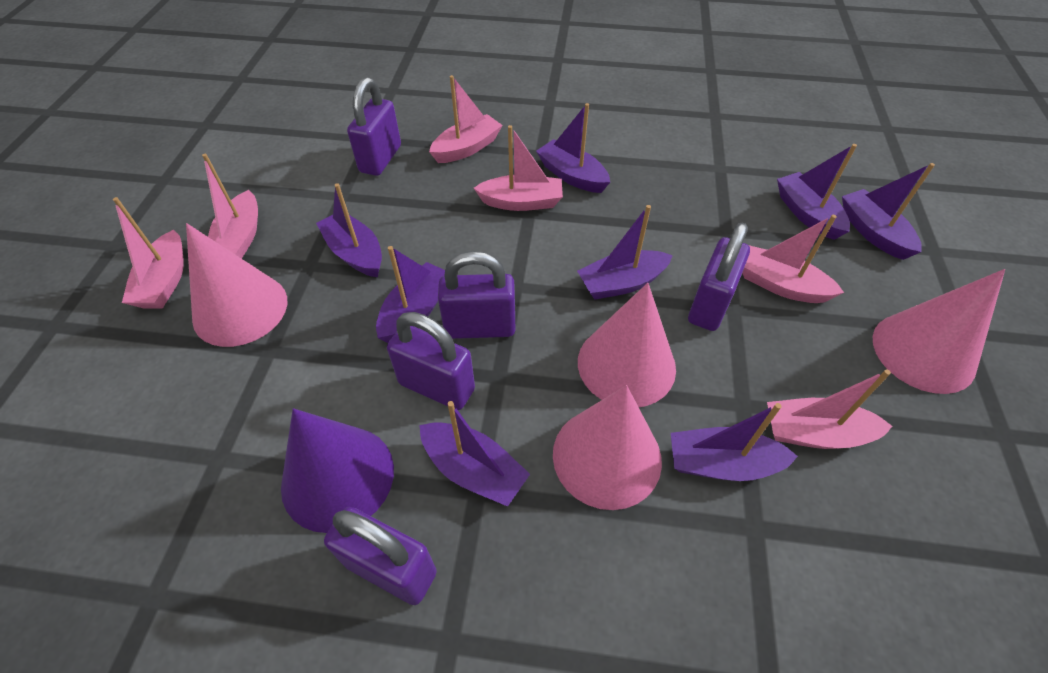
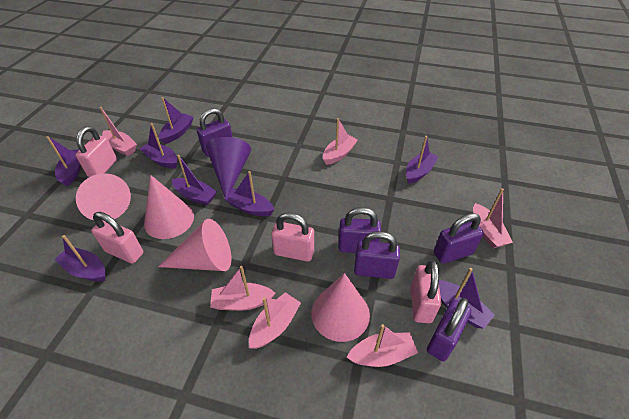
pink padlock: 0 -> 4

